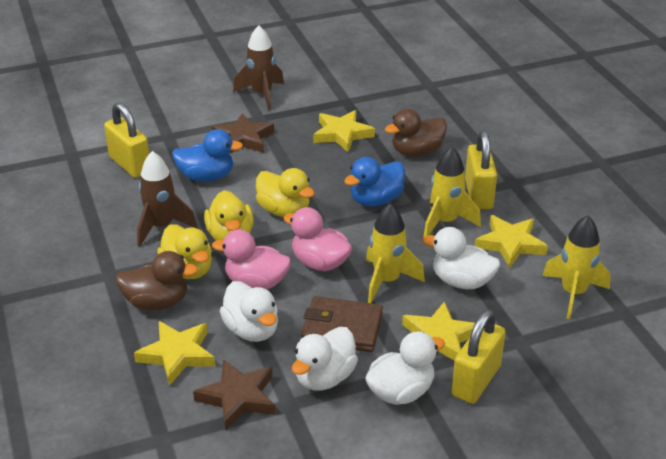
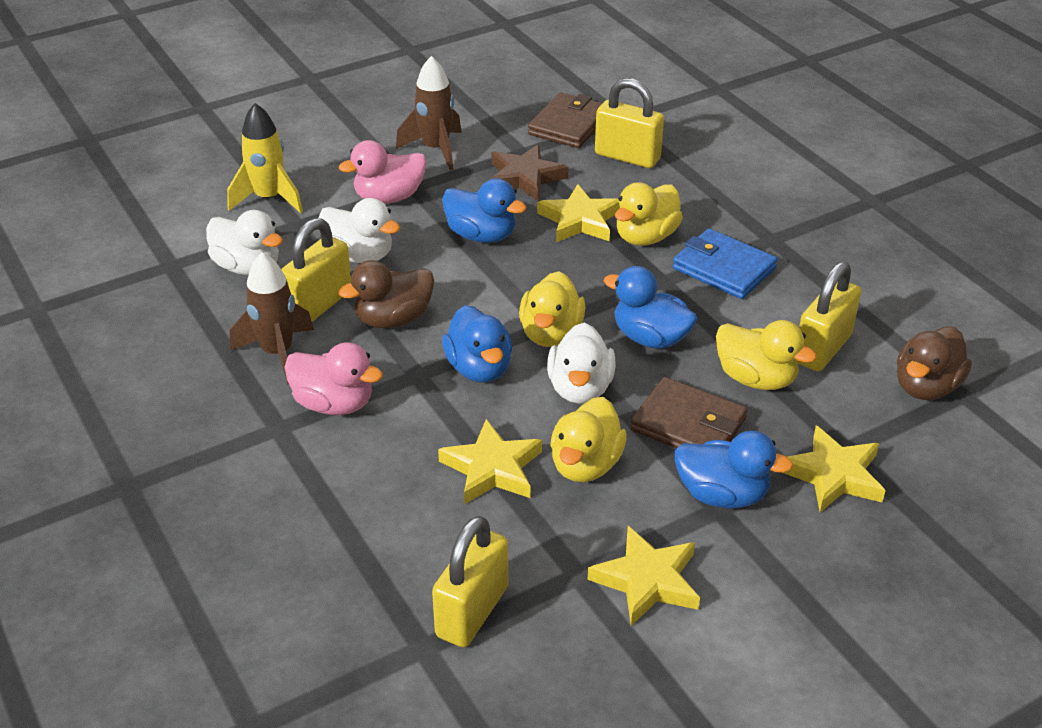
blue duck: 2 -> 4
blue wallet: 0 -> 1
brown star: 2 -> 1
brown wallet: 1 -> 2
white duck: 4 -> 3
yellow duck: 3 -> 4
yellow padlock: 3 -> 4
yellow rocket: 3 -> 1

